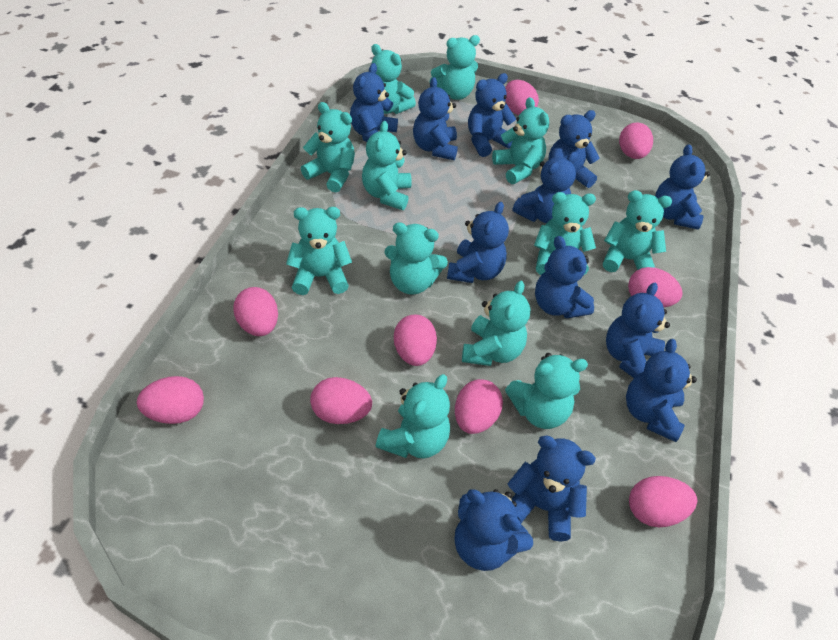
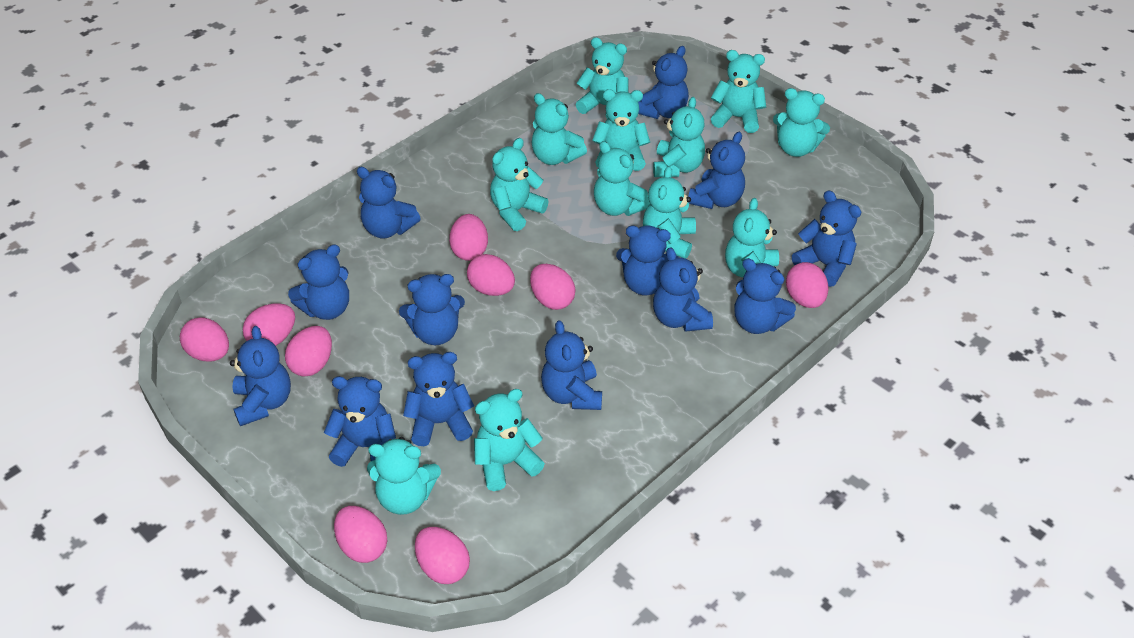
blue teddy bear: 12 -> 13

